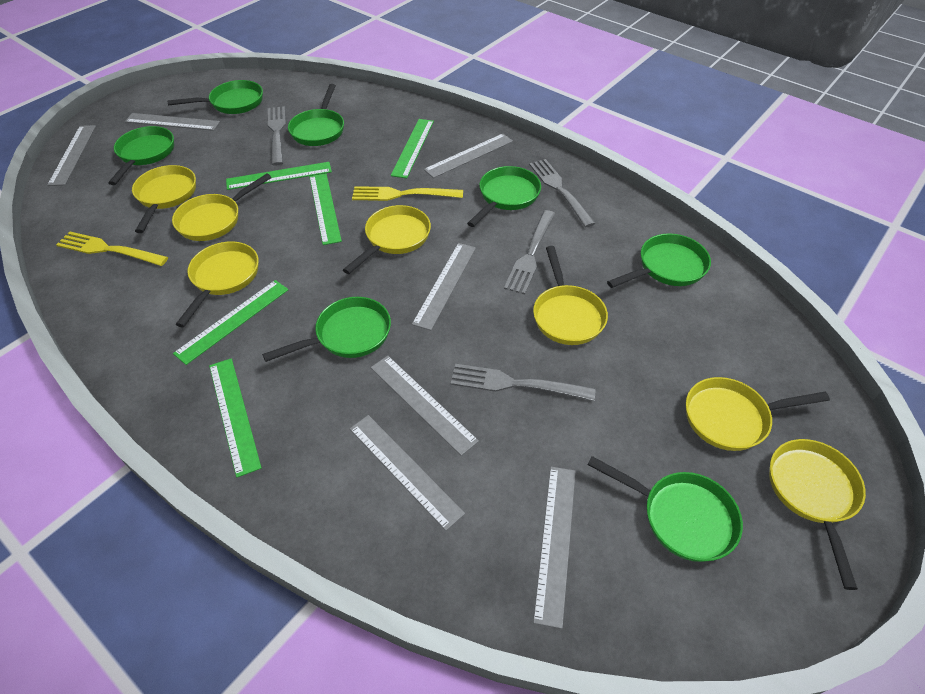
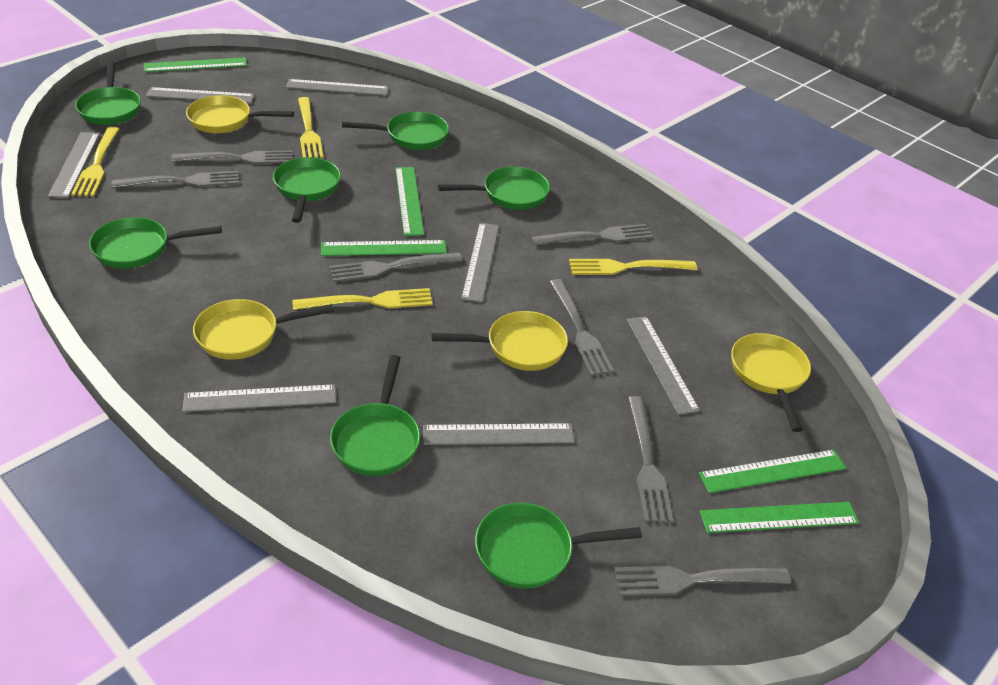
grey fork: 4 -> 7
yellow fork: 2 -> 4
yellow pan: 7 -> 4

